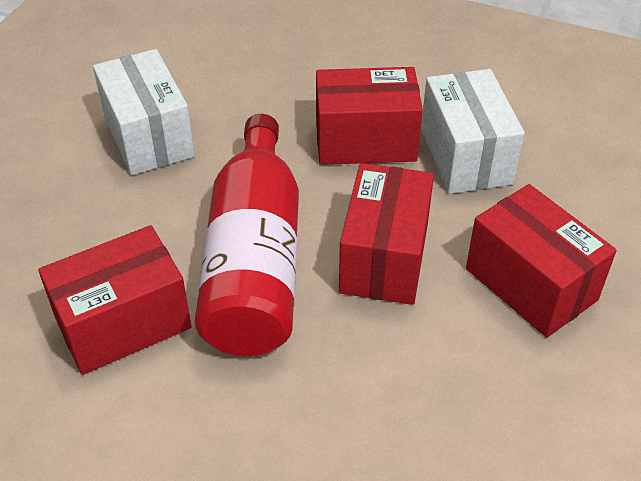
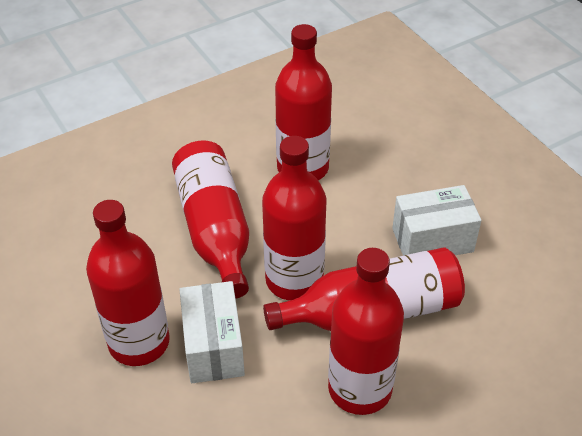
red bottle: 1 -> 6
red box: 4 -> 0

